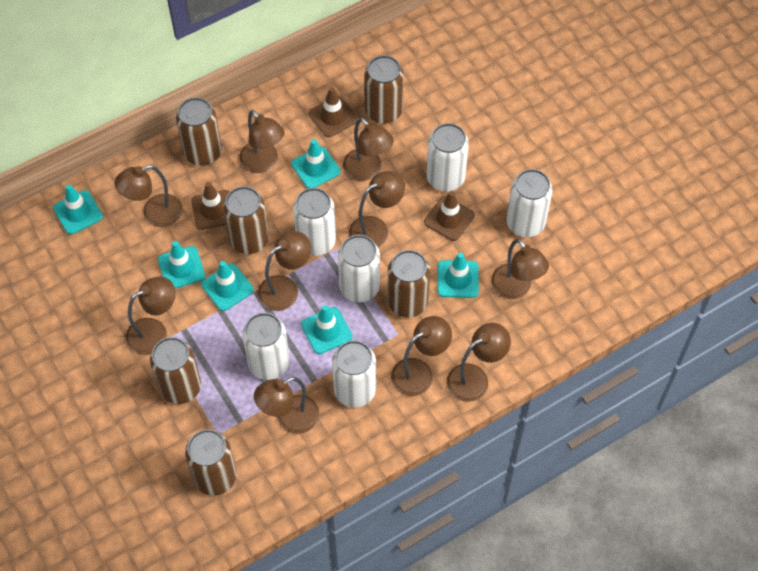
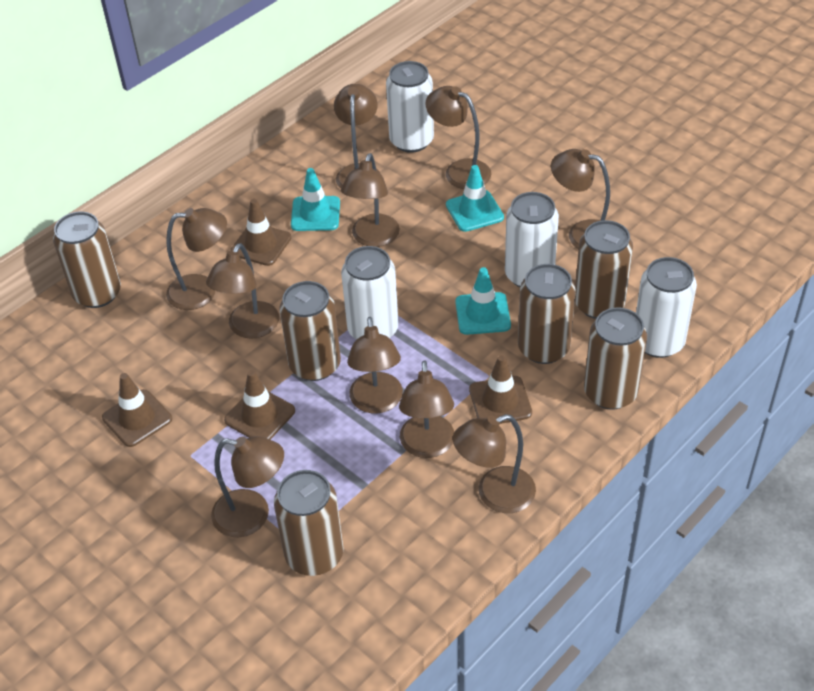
brown traffic cone: 3 -> 4
turquoise traffic cone: 6 -> 3
white can: 6 -> 4

